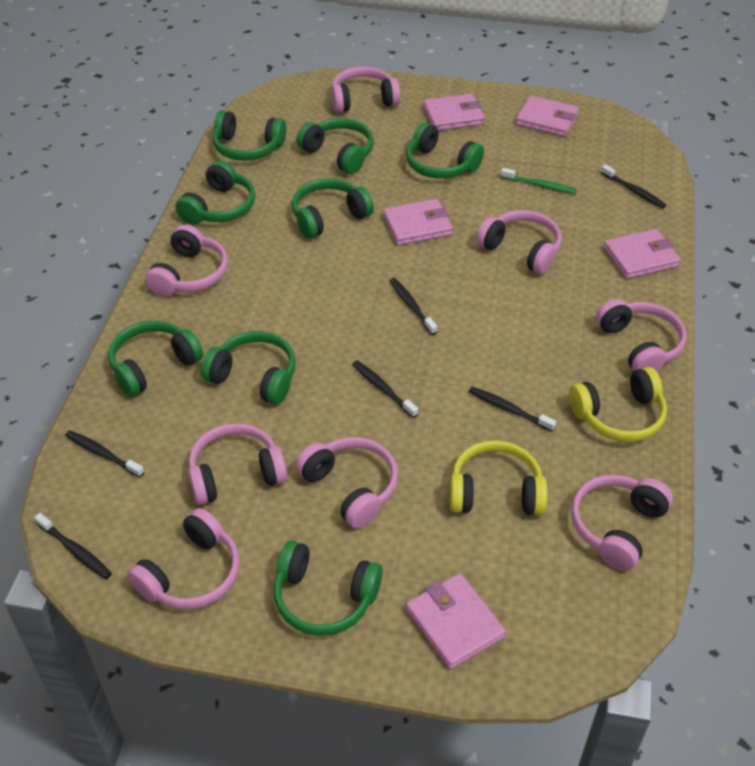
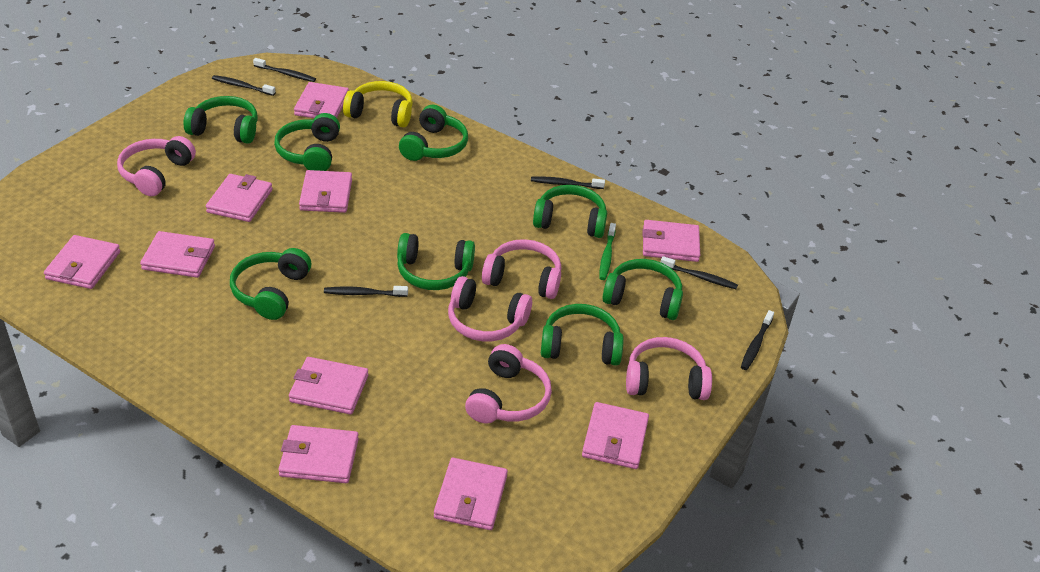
pink headphones: 8 -> 5
pink wallet: 5 -> 10
yellow headphones: 2 -> 1

